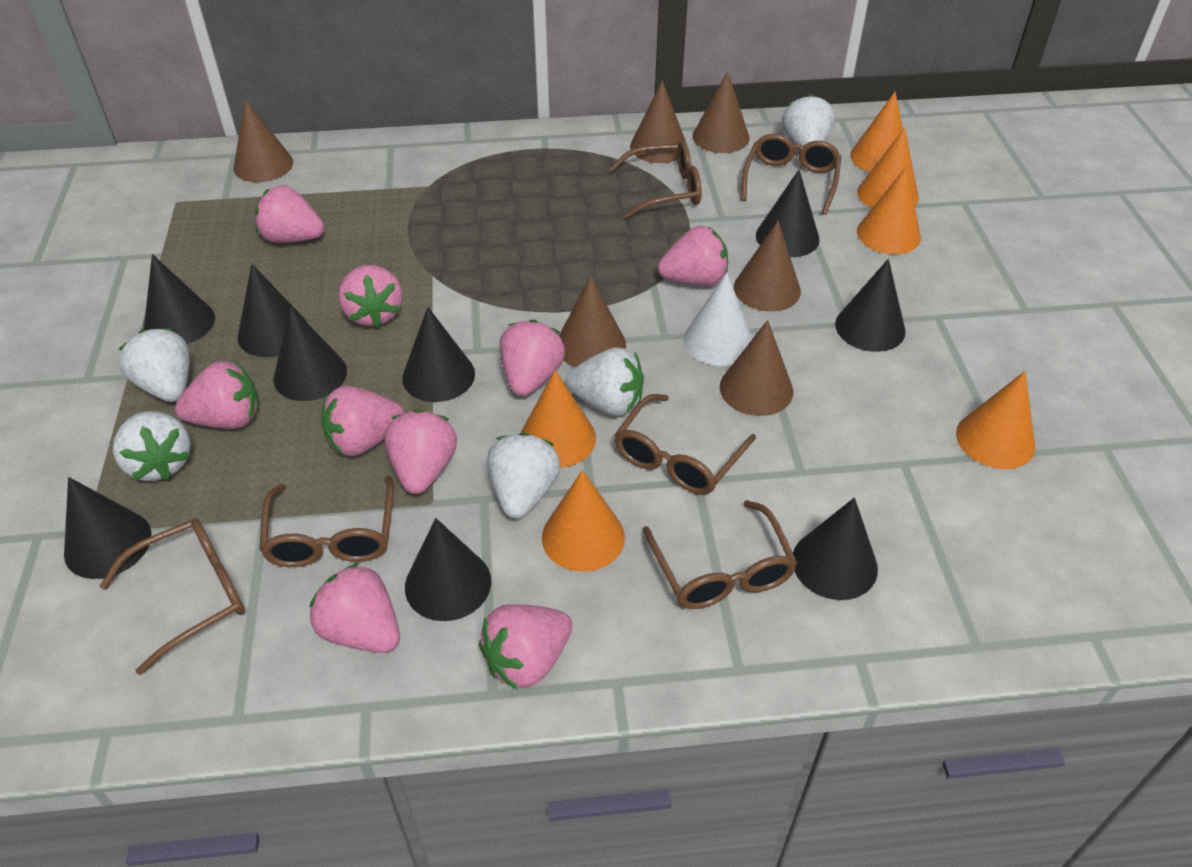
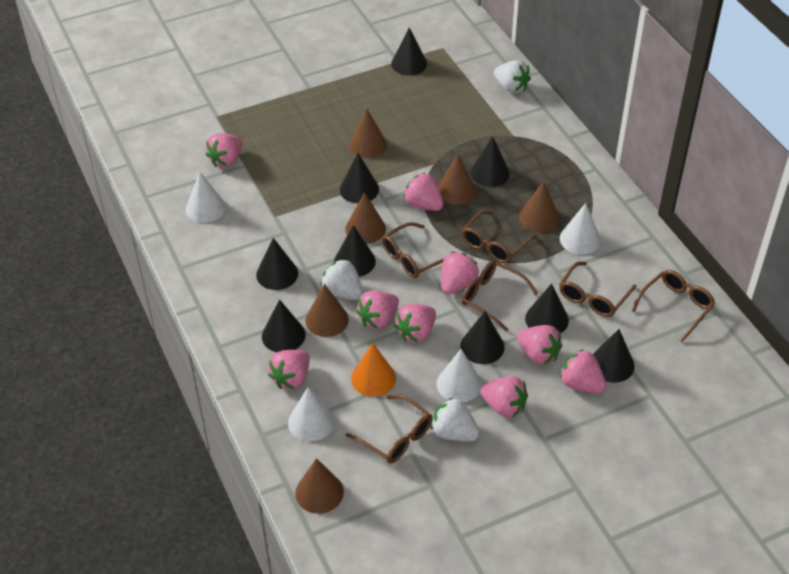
orange cone: 6 -> 1
white cone: 1 -> 4
white strawberry: 5 -> 3

